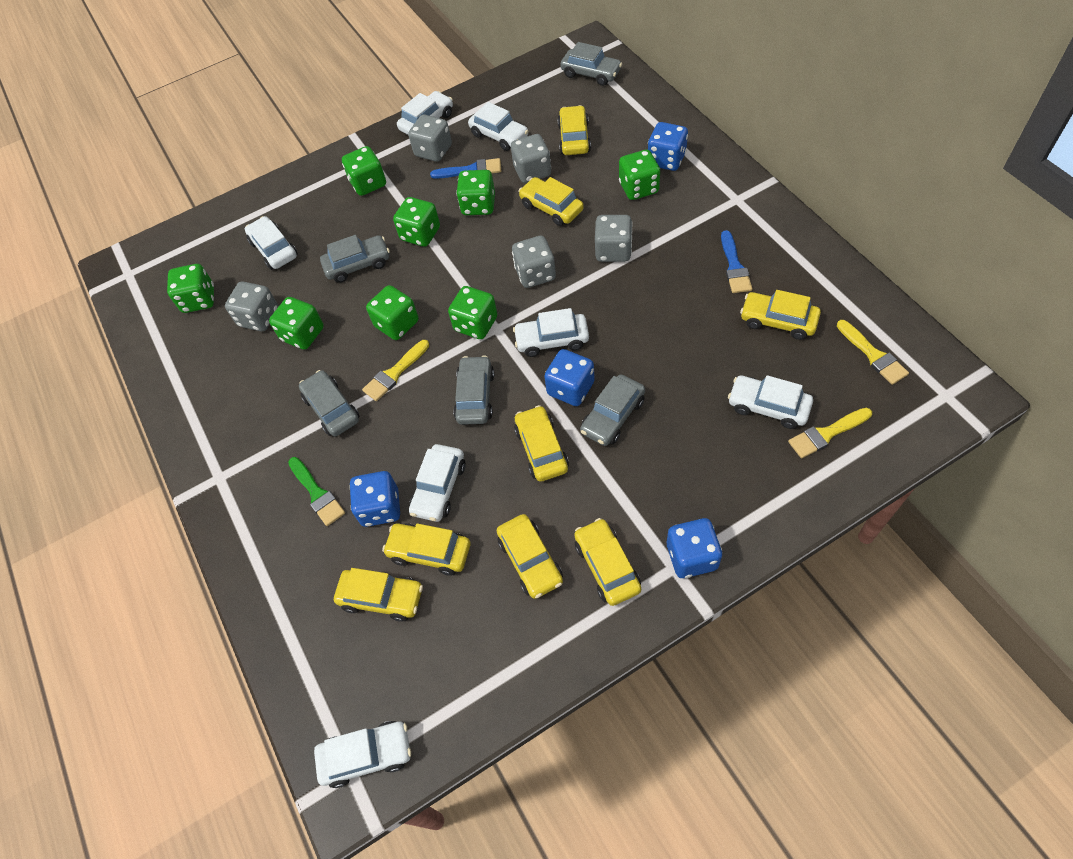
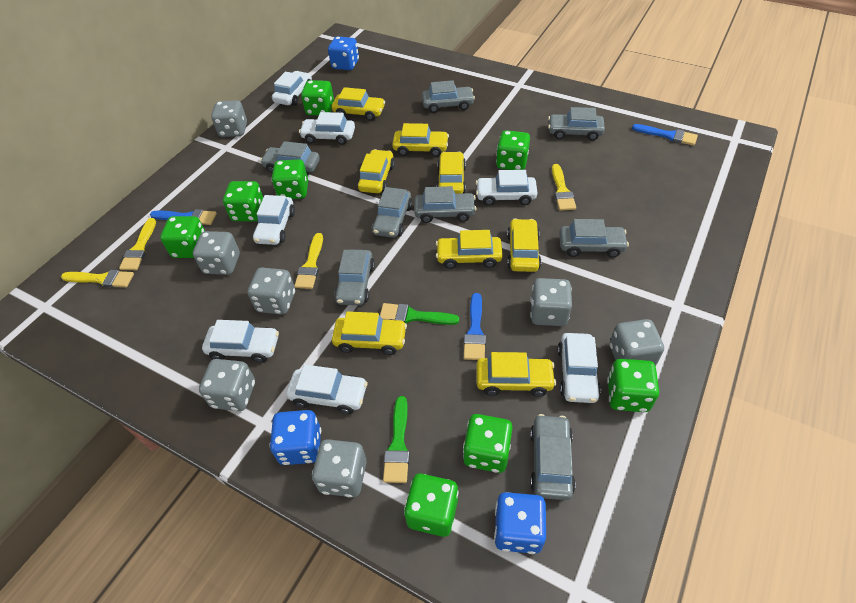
blue brush: 2 -> 3
blue dice: 4 -> 3
green brush: 1 -> 2
grey car: 5 -> 8
grey dice: 5 -> 7
yellow brush: 3 -> 4

